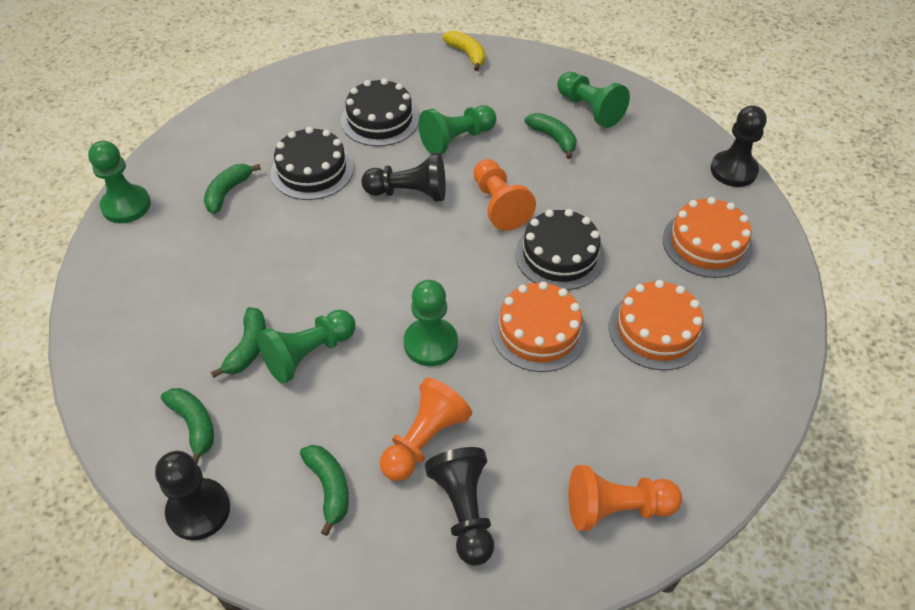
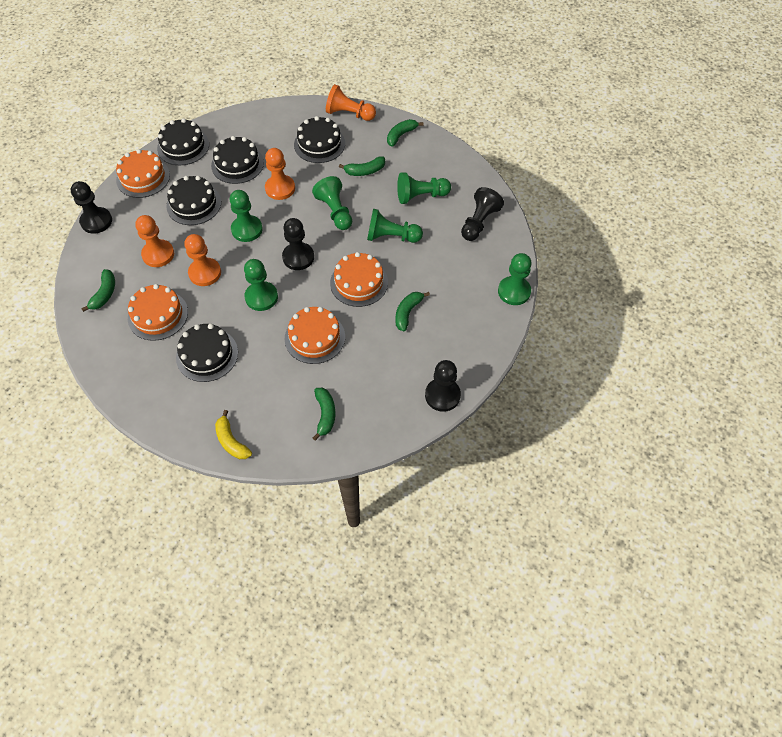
black cake: 3 -> 5
green pawn: 5 -> 6
orange cake: 3 -> 4
orange pawn: 3 -> 4

